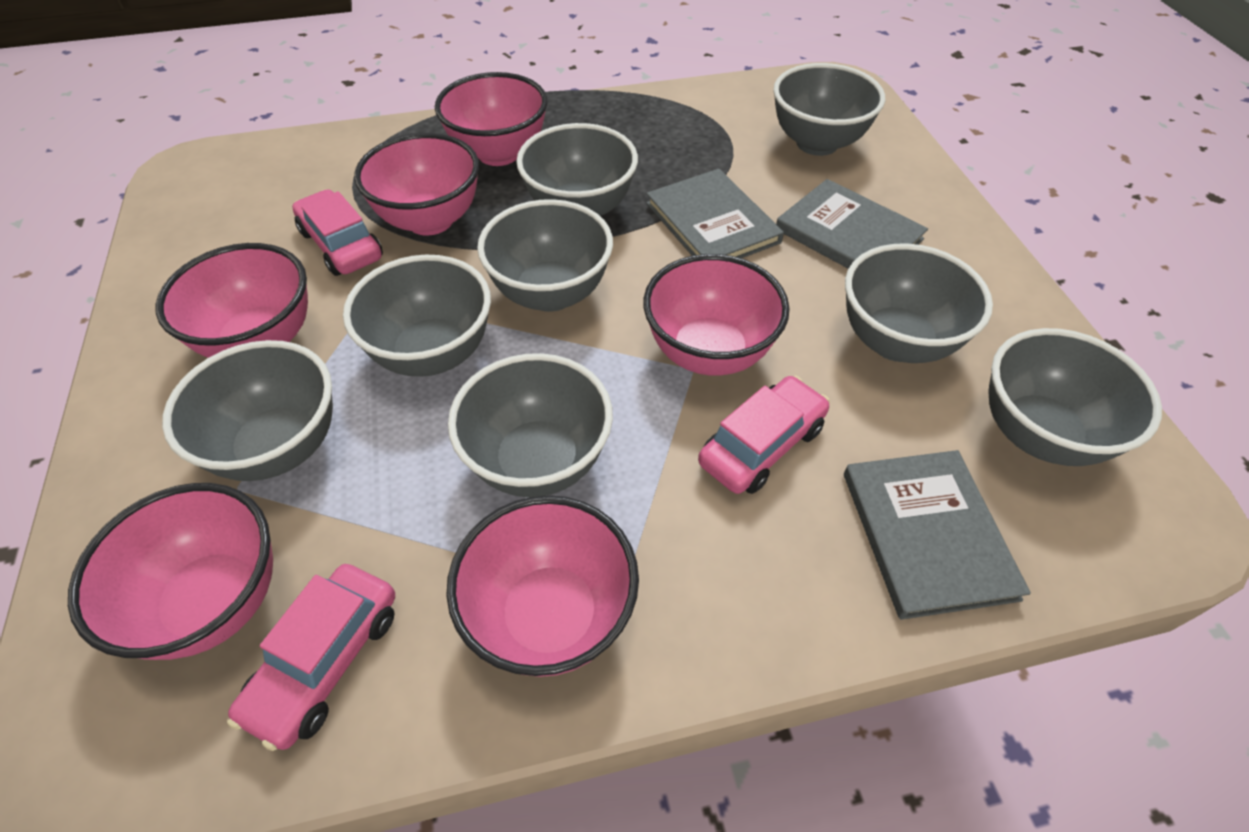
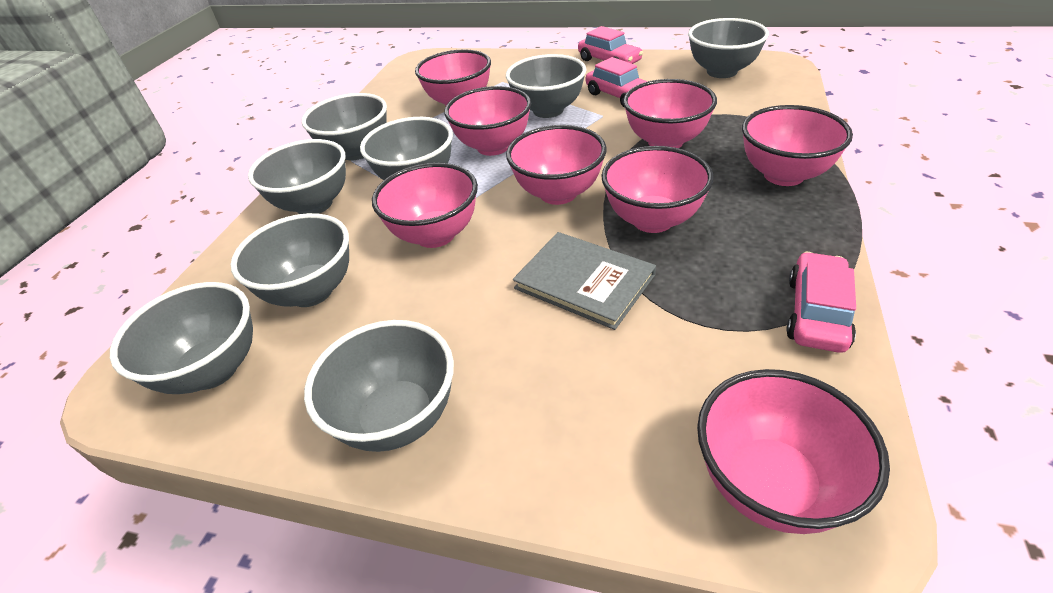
grey book: 3 -> 1
pink bowl: 6 -> 8

